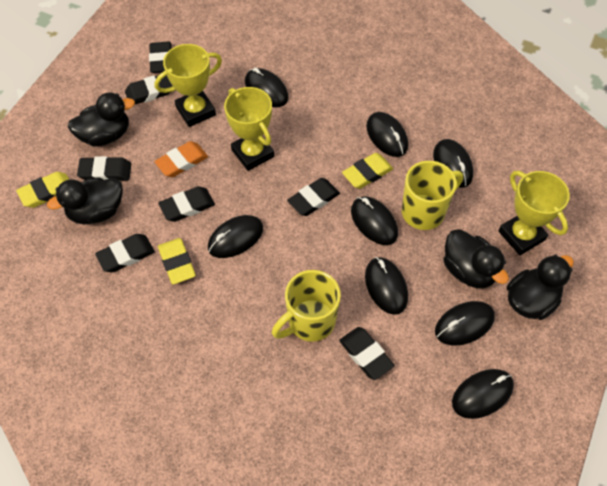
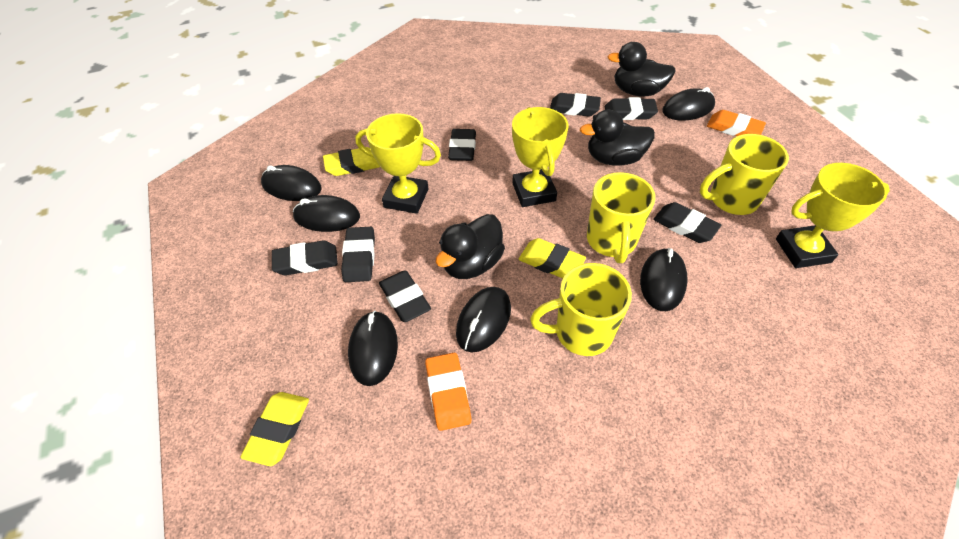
black duck: 4 -> 3
black mouse: 8 -> 6
orange eraser: 1 -> 2
yellow mug: 2 -> 3

